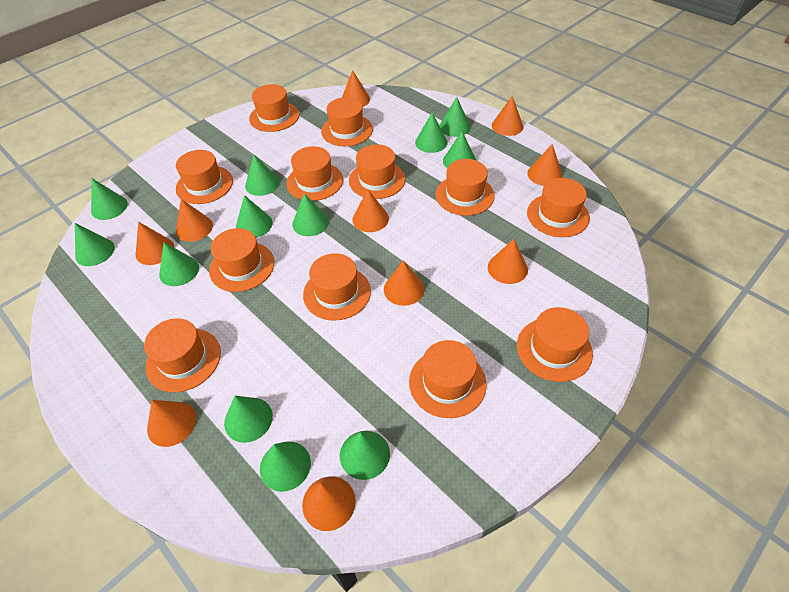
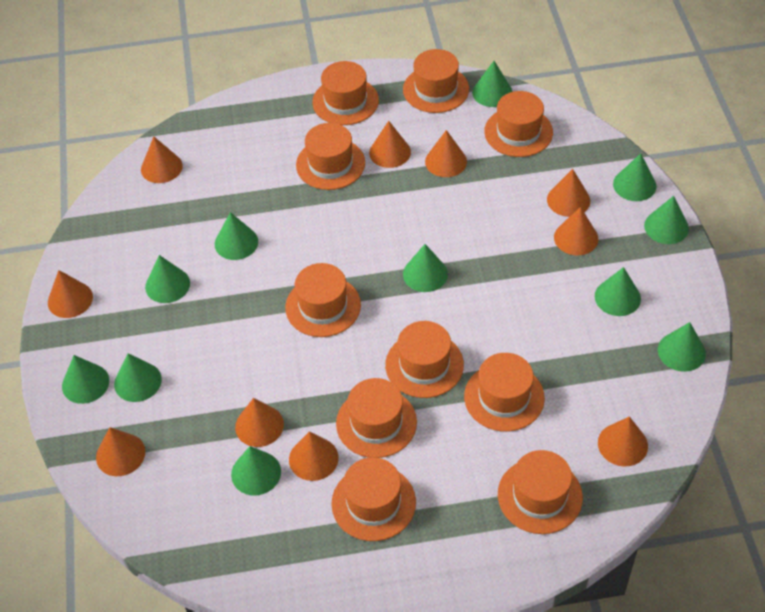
green cone: 12 -> 11
orange hat: 12 -> 10

